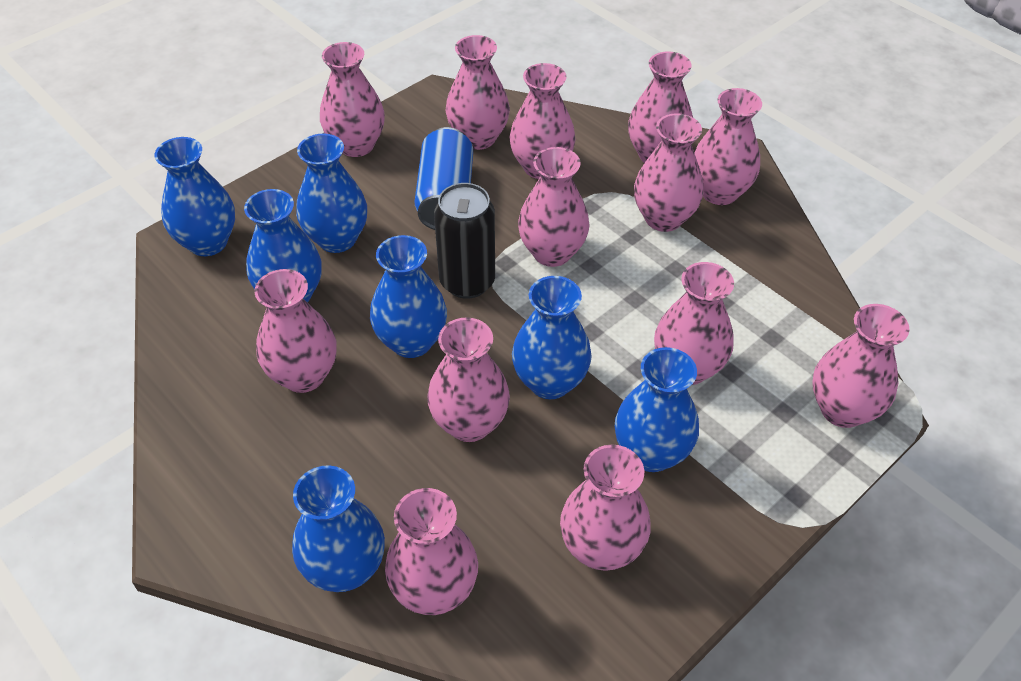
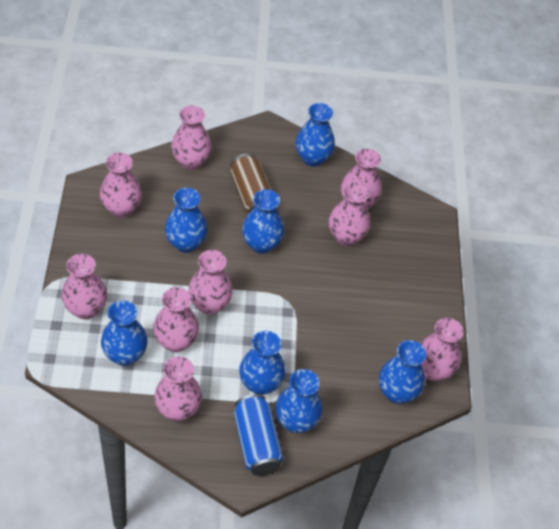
black can: 1 -> 0
brown can: 0 -> 1
pink vase: 13 -> 9

